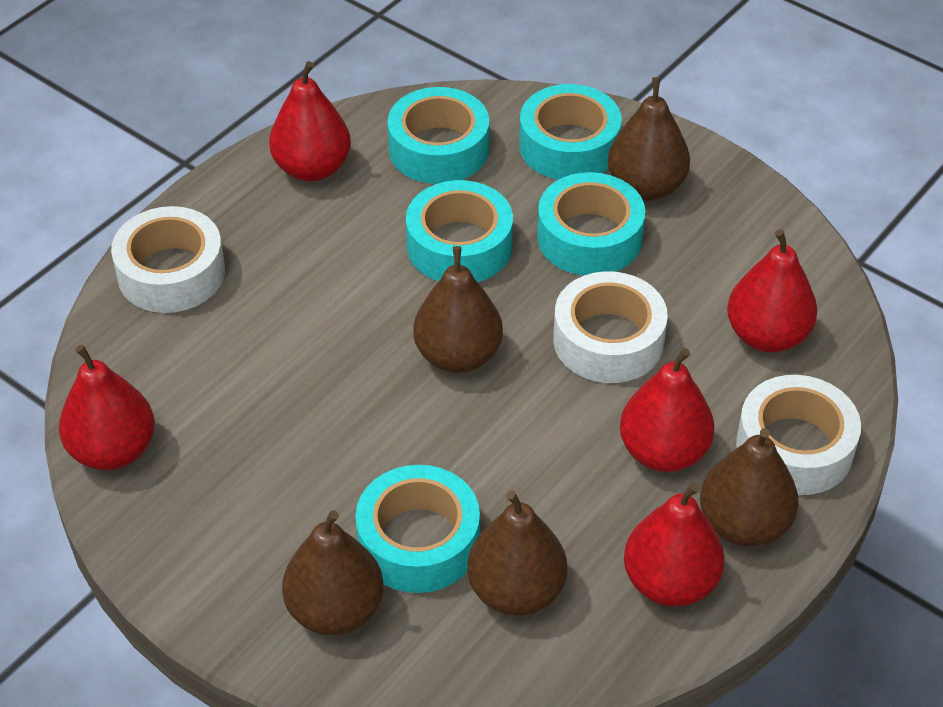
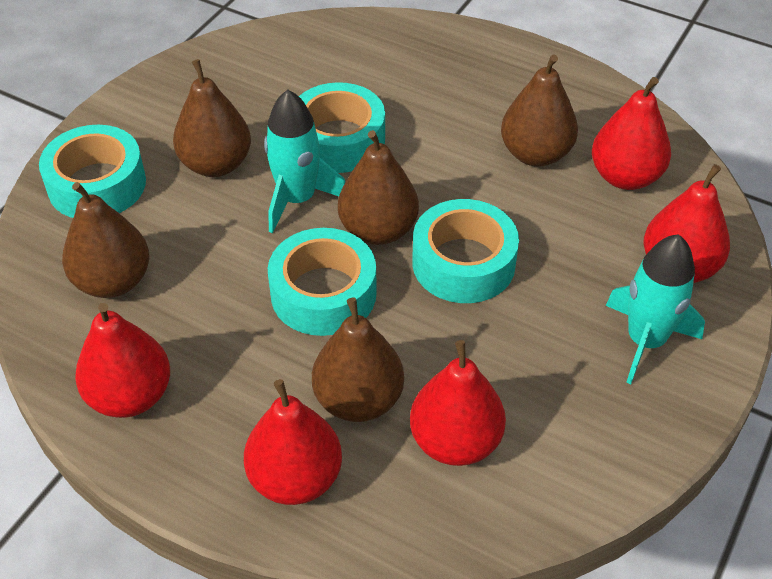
turquoise rocket: 0 -> 2
turquoise tape: 5 -> 4
white tape: 3 -> 0

